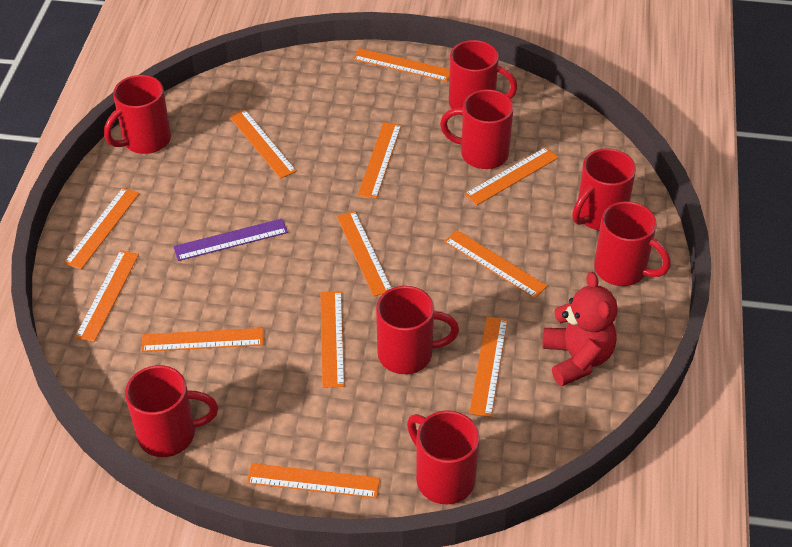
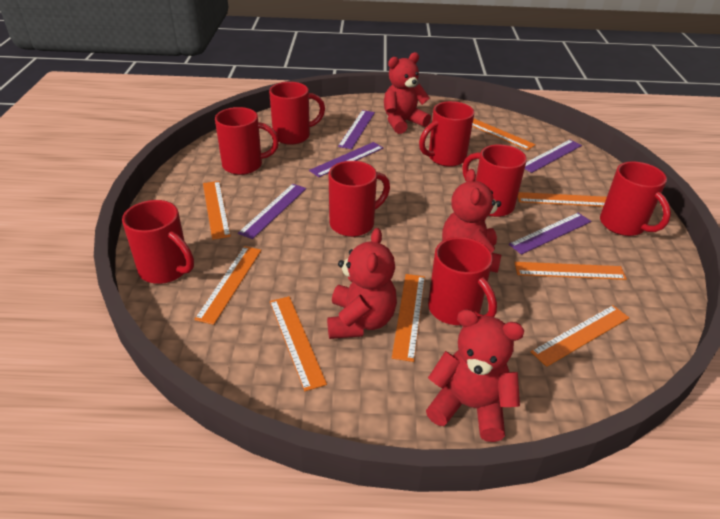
orange ruler: 12 -> 8
purple ruler: 1 -> 5
red teddy bear: 1 -> 4

